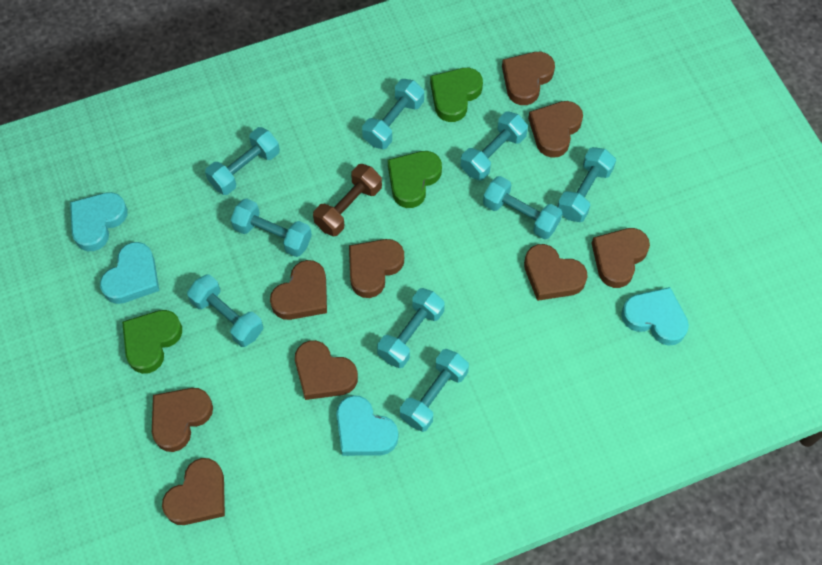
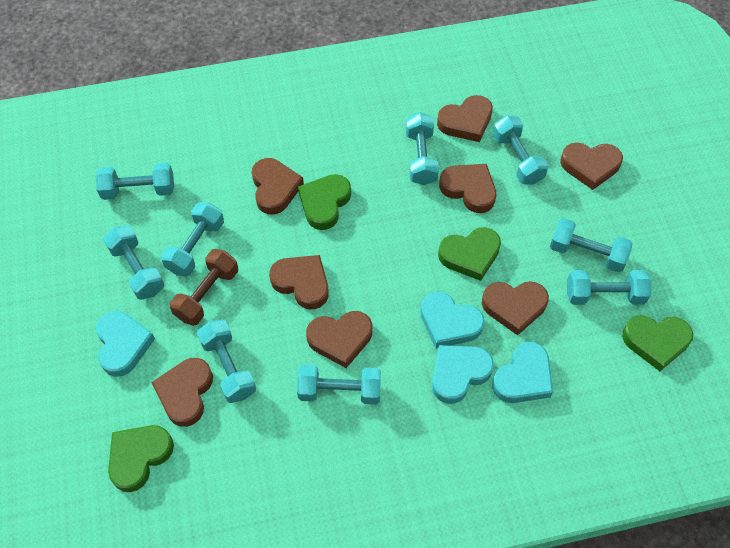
brown heart: 9 -> 8
green heart: 3 -> 4

